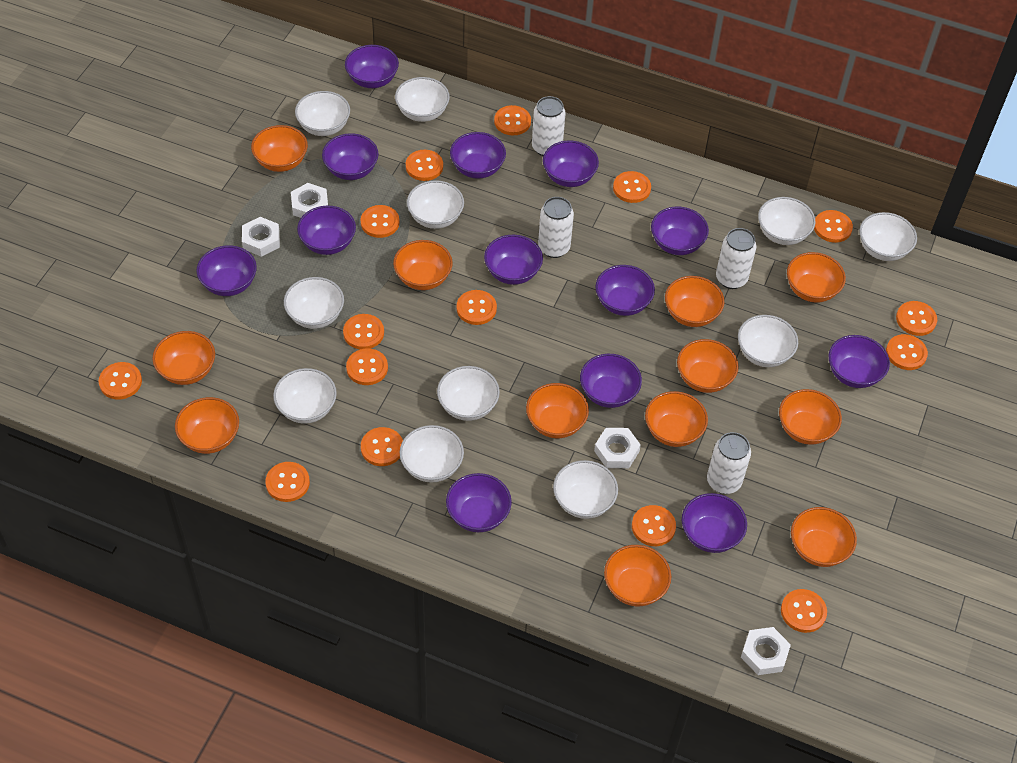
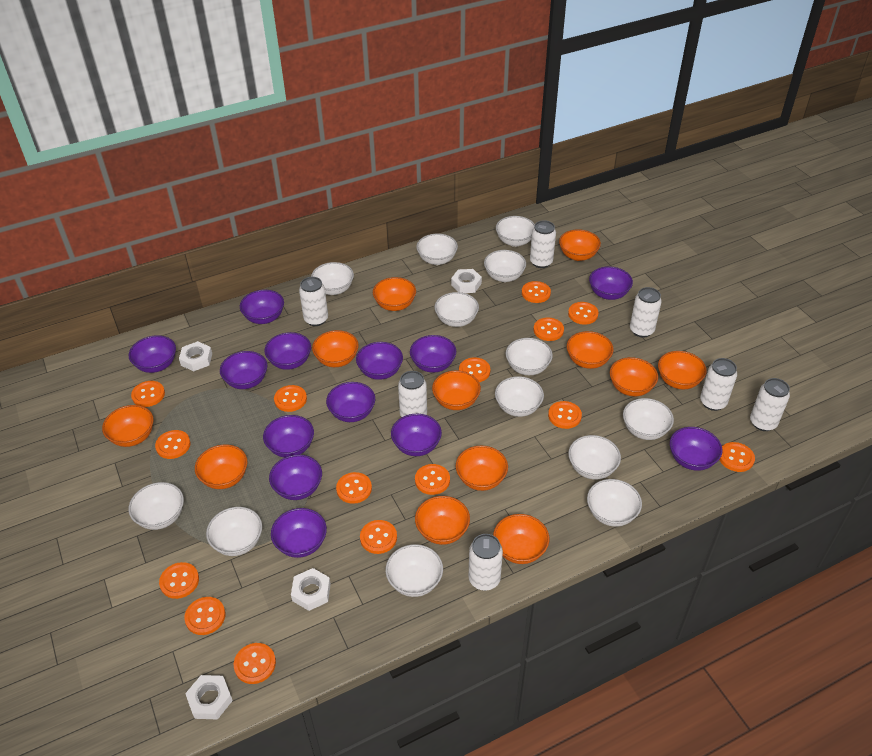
white bowl: 11 -> 13
white can: 4 -> 7

